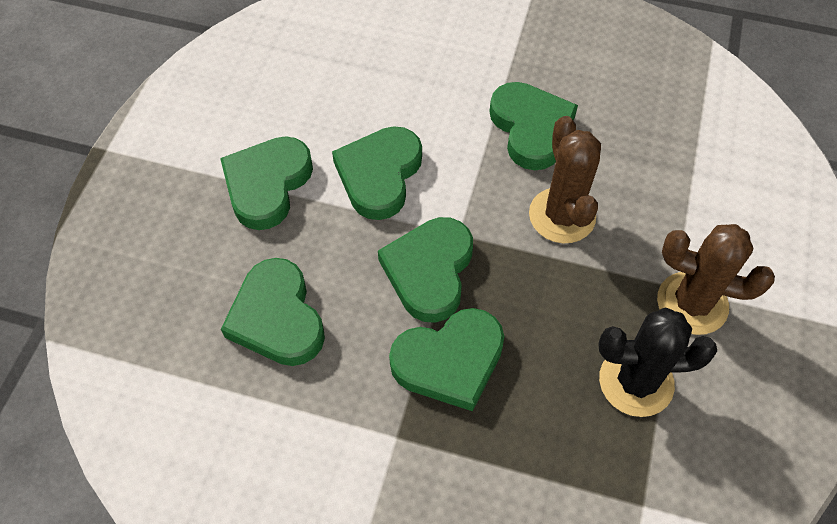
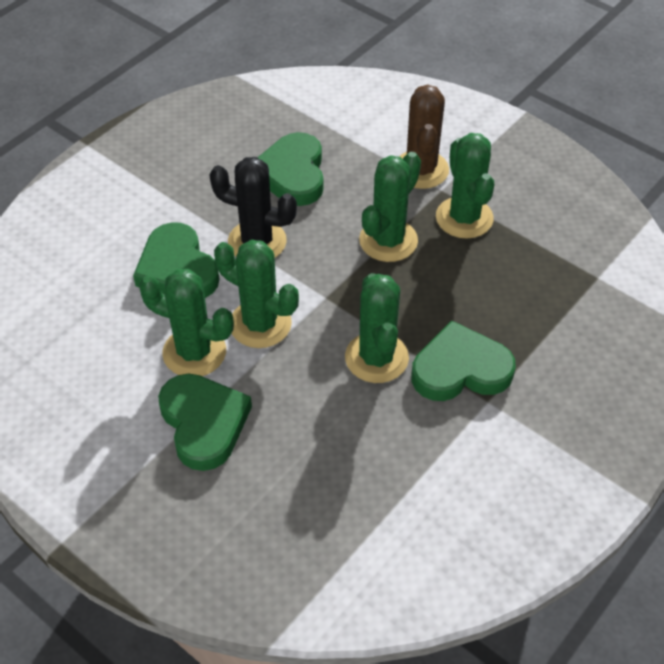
brown cactus: 2 -> 1
green cactus: 0 -> 5
green heart: 6 -> 4

